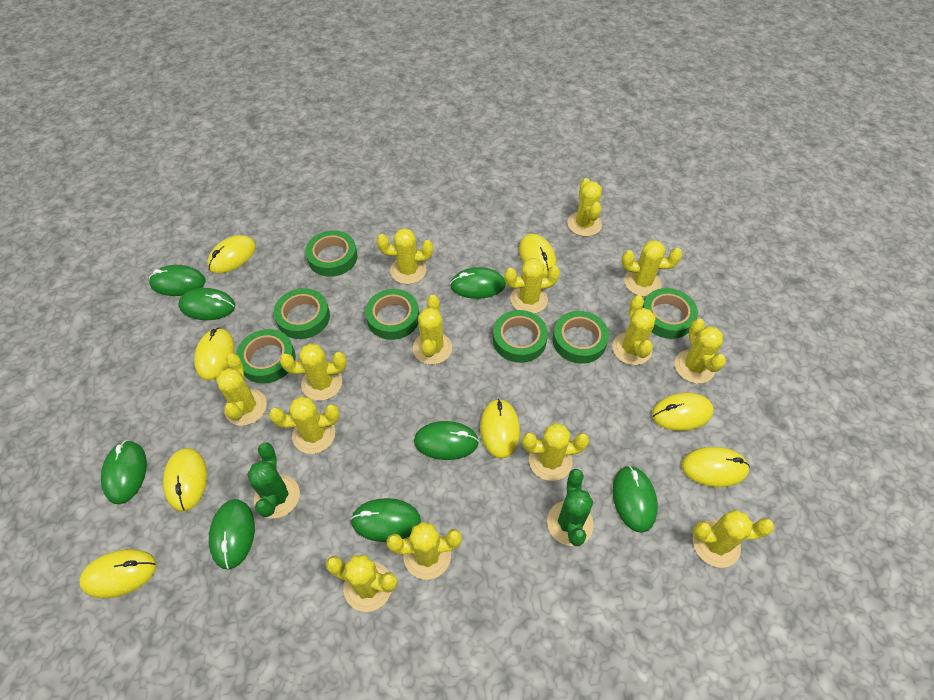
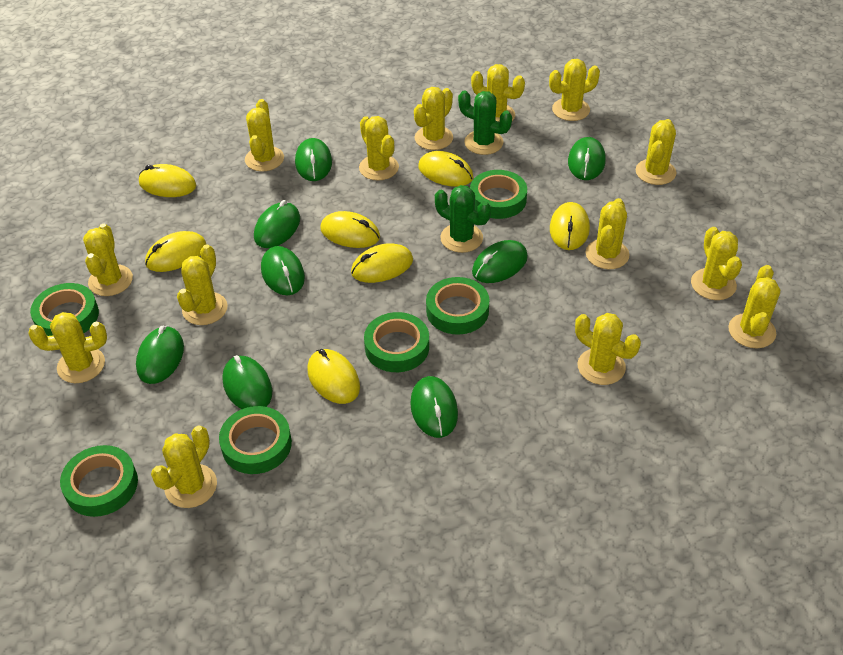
green tape: 7 -> 6
yellow mouse: 8 -> 7

